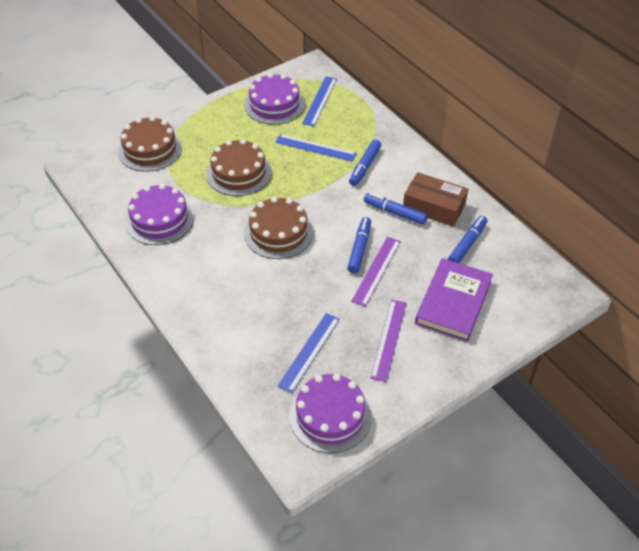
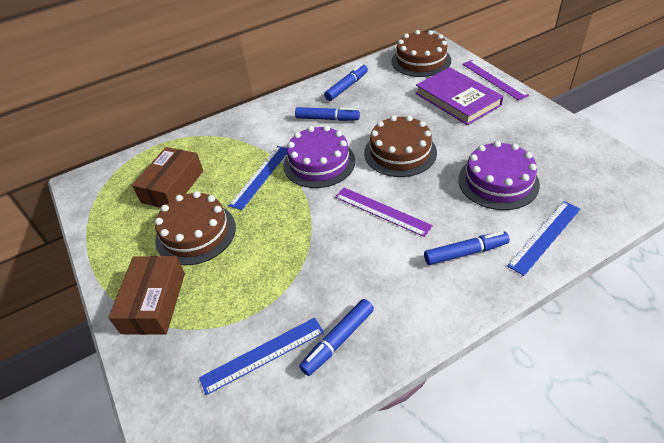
brown box: 1 -> 2
purple cake: 3 -> 2

